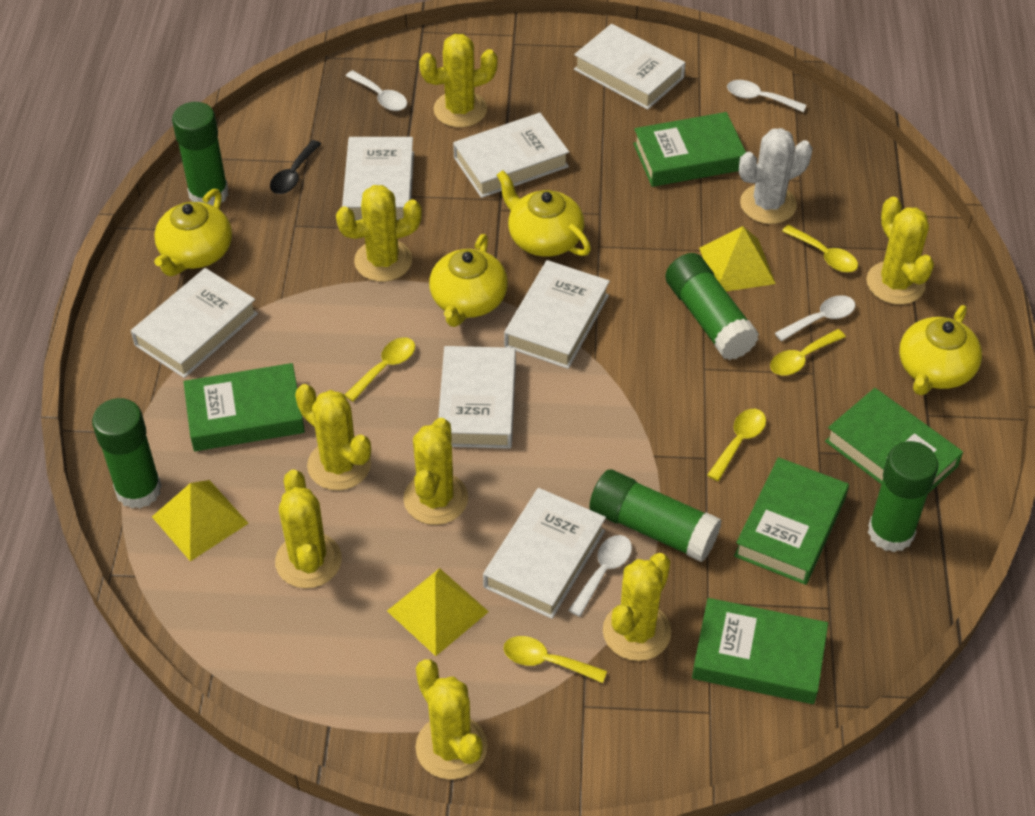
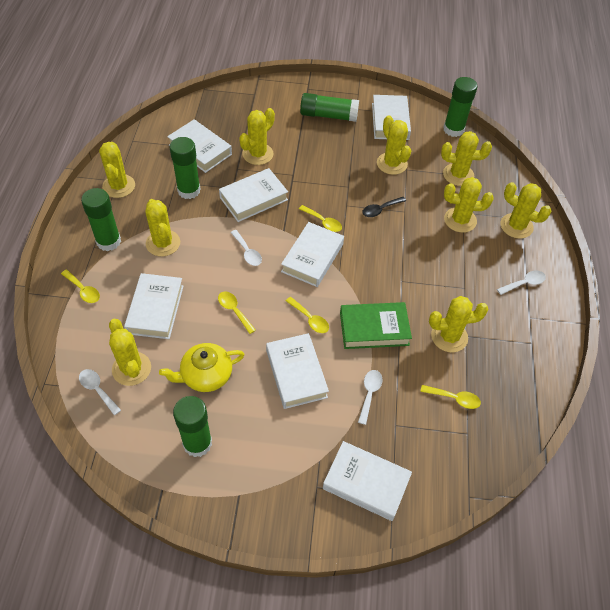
green book: 5 -> 1
white cactus: 1 -> 0
yellow cactus: 8 -> 9
yellow pyramid: 3 -> 0
yellow teapot: 4 -> 1

